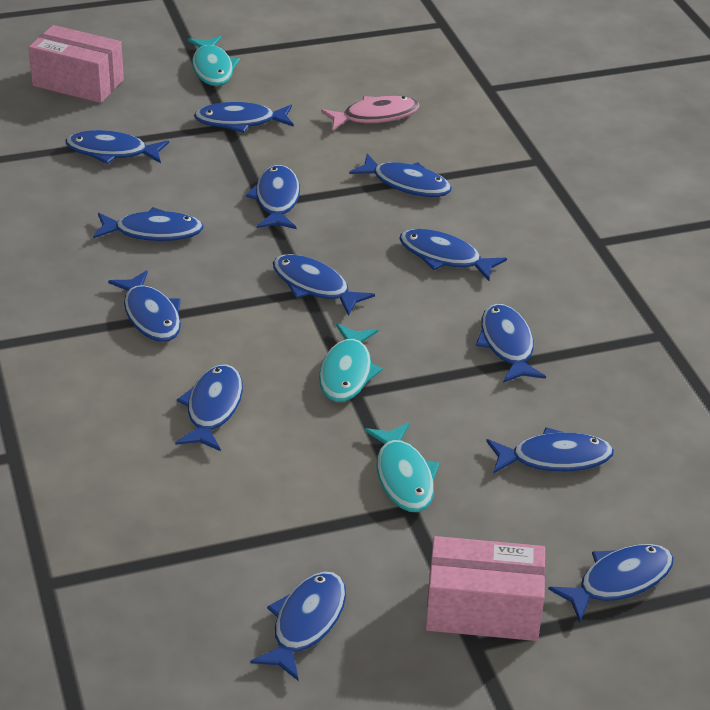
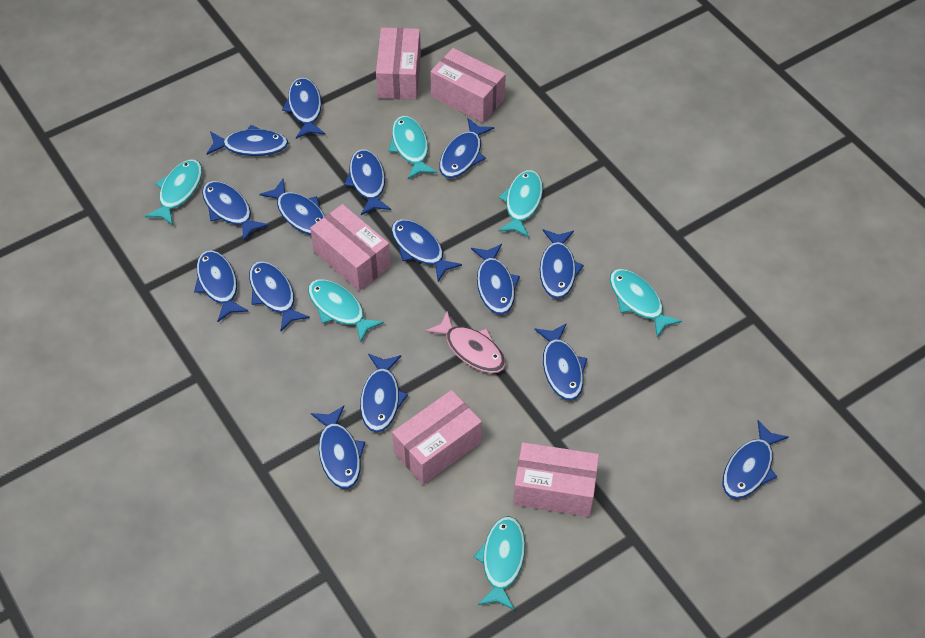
blue fish: 13 -> 15
pink box: 2 -> 5
turquoise fish: 3 -> 6

